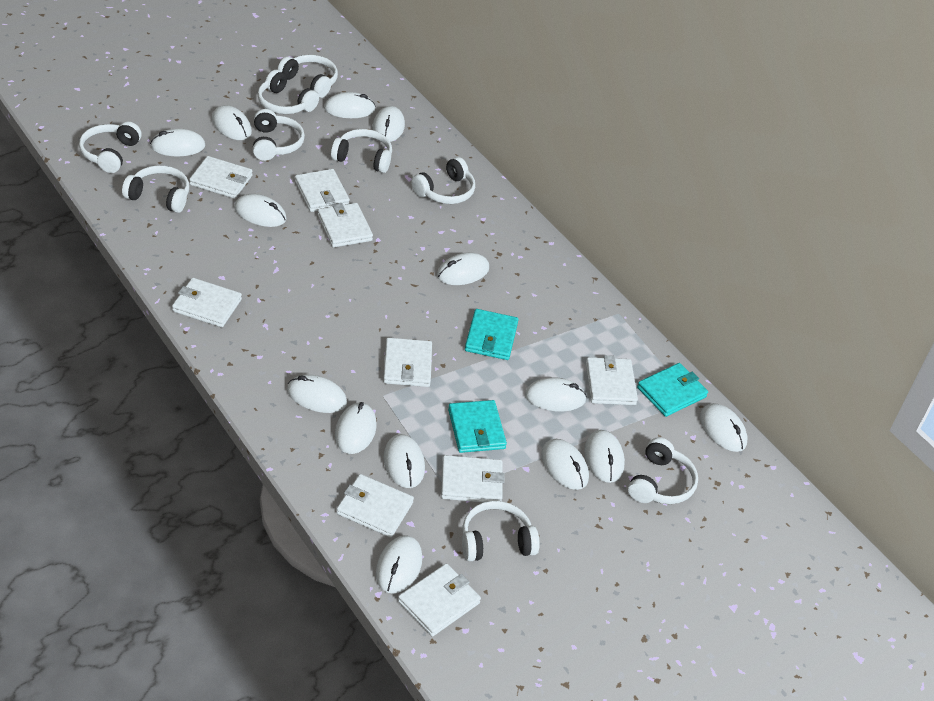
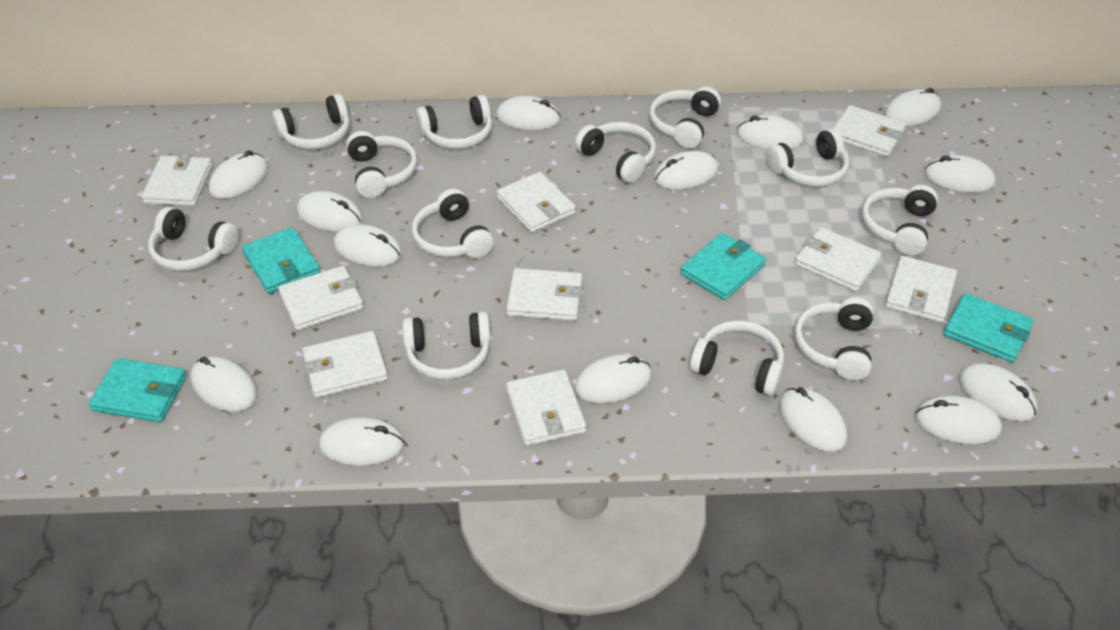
turquoise wallet: 3 -> 4
white headphones: 9 -> 12

